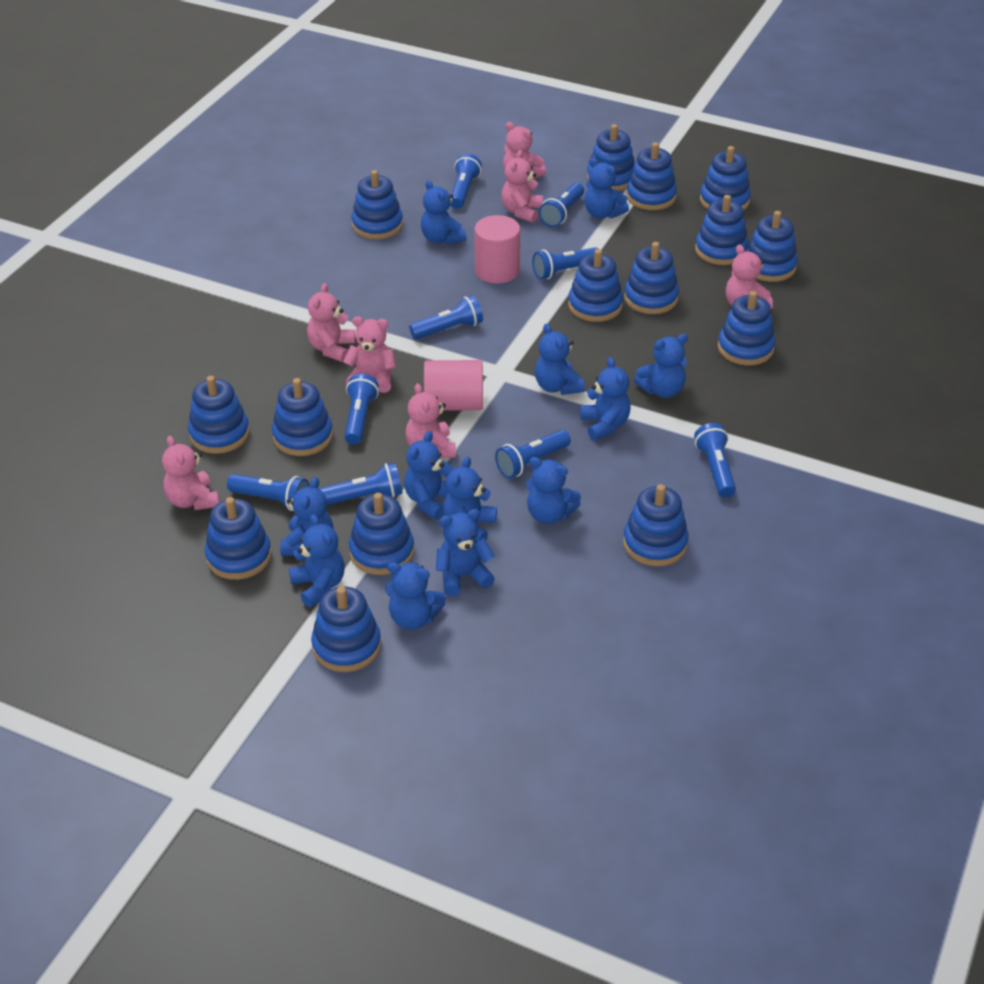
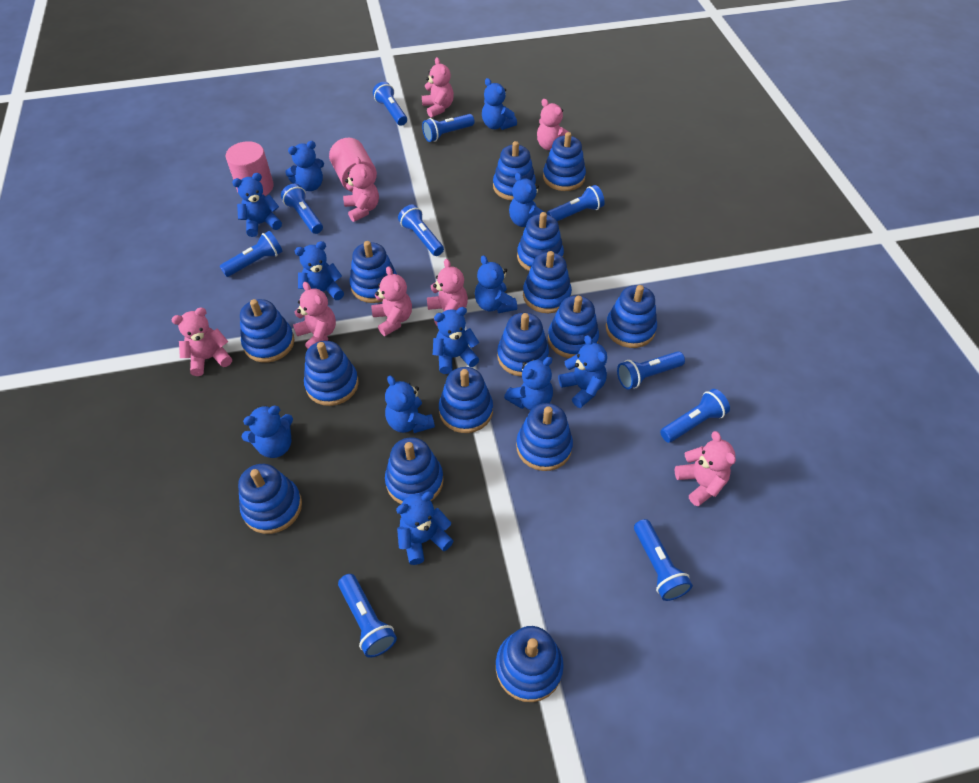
blue flashlight: 9 -> 10
pink teddy bear: 7 -> 8

